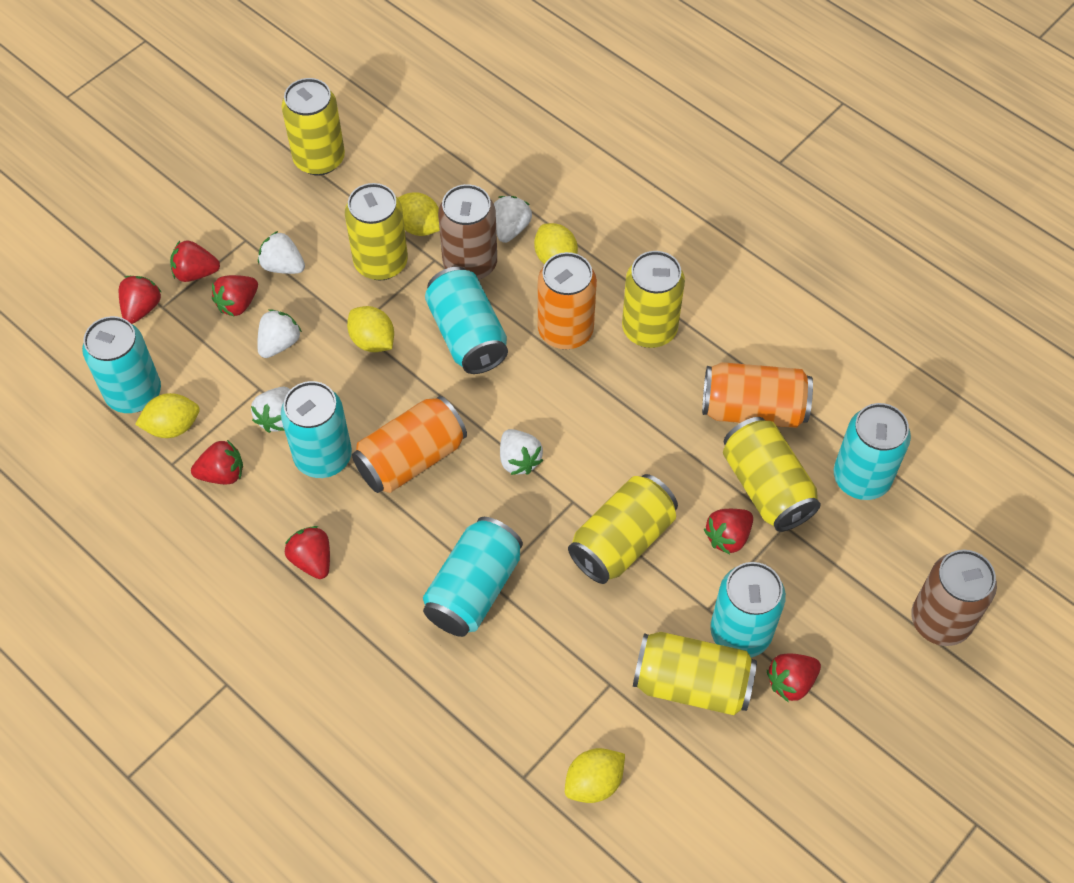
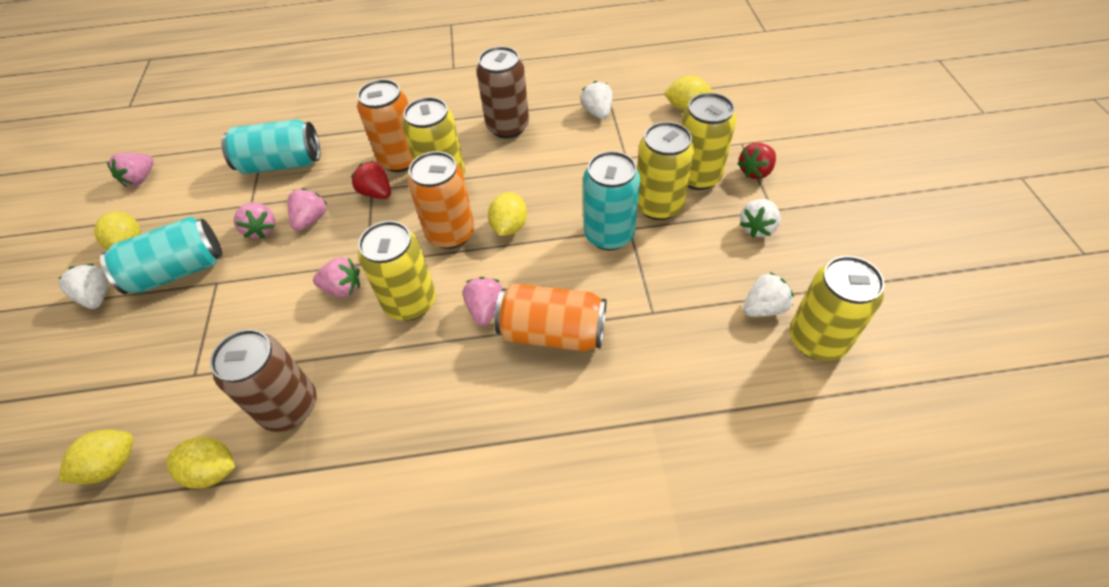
pink strawberry: 0 -> 5
red strawberry: 7 -> 2
turquoise can: 6 -> 3
white strawberry: 5 -> 4
yellow can: 6 -> 5

